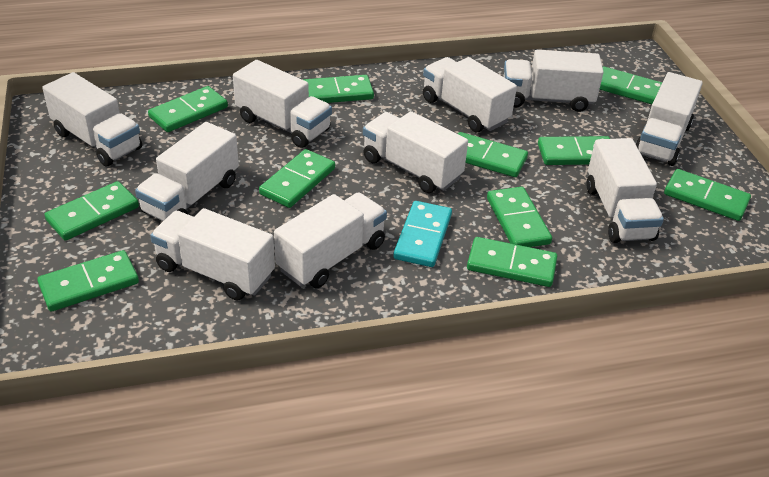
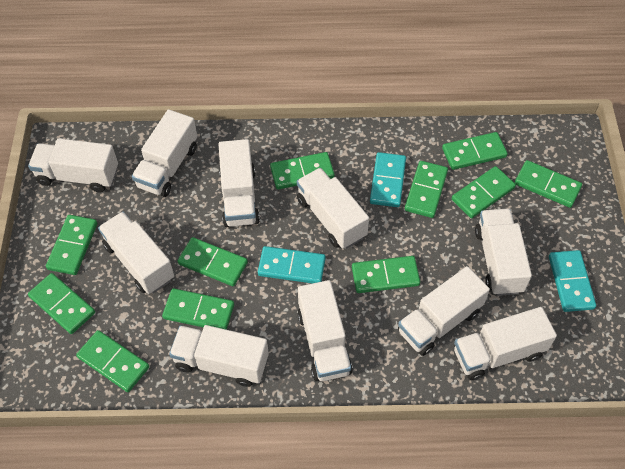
turquoise domino: 1 -> 3

